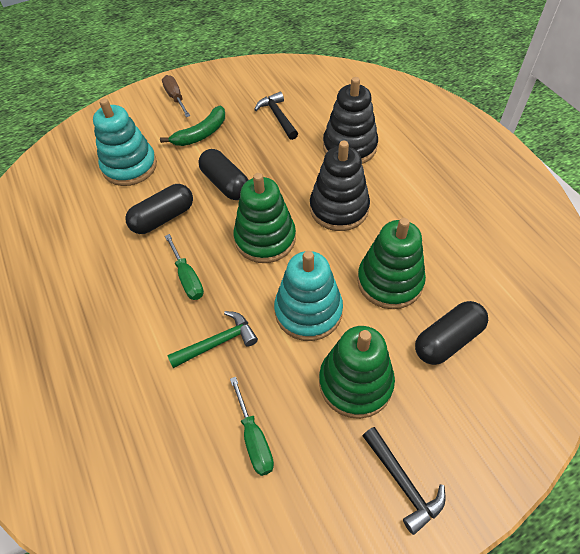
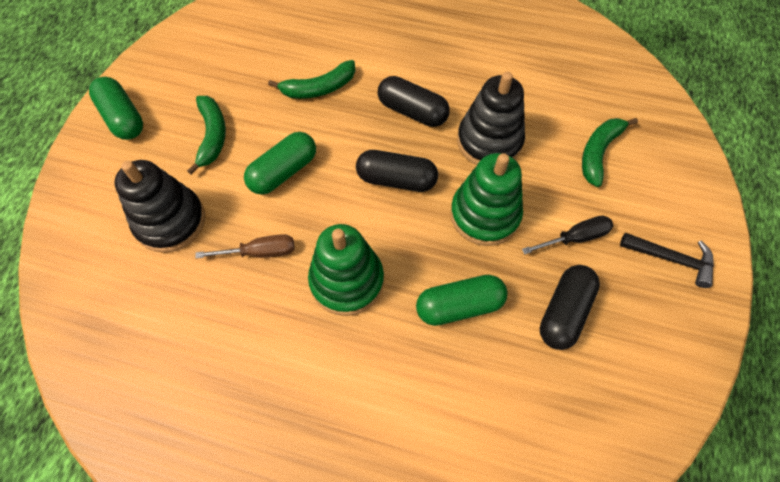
black hammer: 2 -> 1
black screwdriver: 0 -> 1
green banana: 1 -> 3
green capsule: 0 -> 3
green hammer: 1 -> 0
green screwdriver: 2 -> 0
green stacking toy: 3 -> 2
turquoise stacking toy: 2 -> 0

